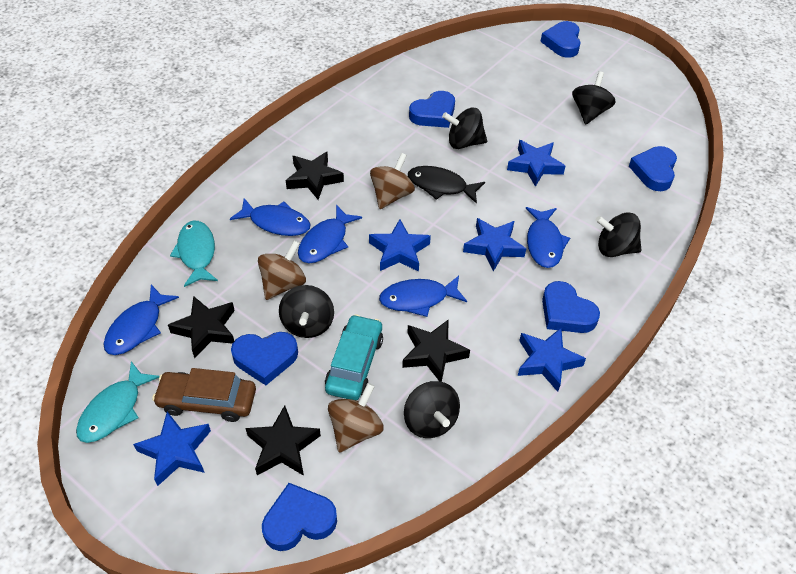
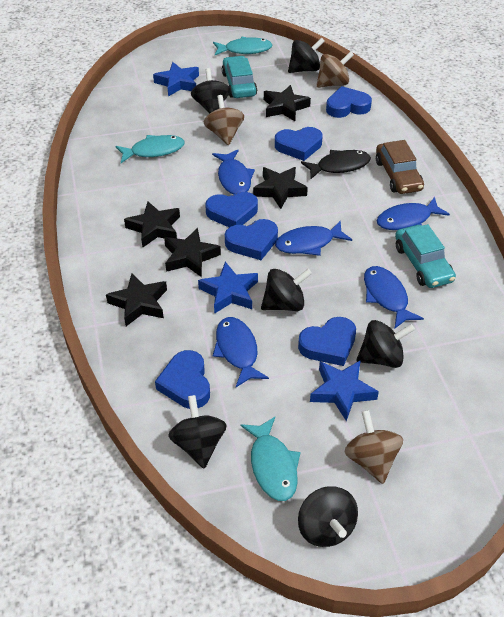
black spinning top: 5 -> 6
black star: 4 -> 5
blue star: 5 -> 3
turquoise car: 1 -> 2
turquoise fish: 2 -> 3

